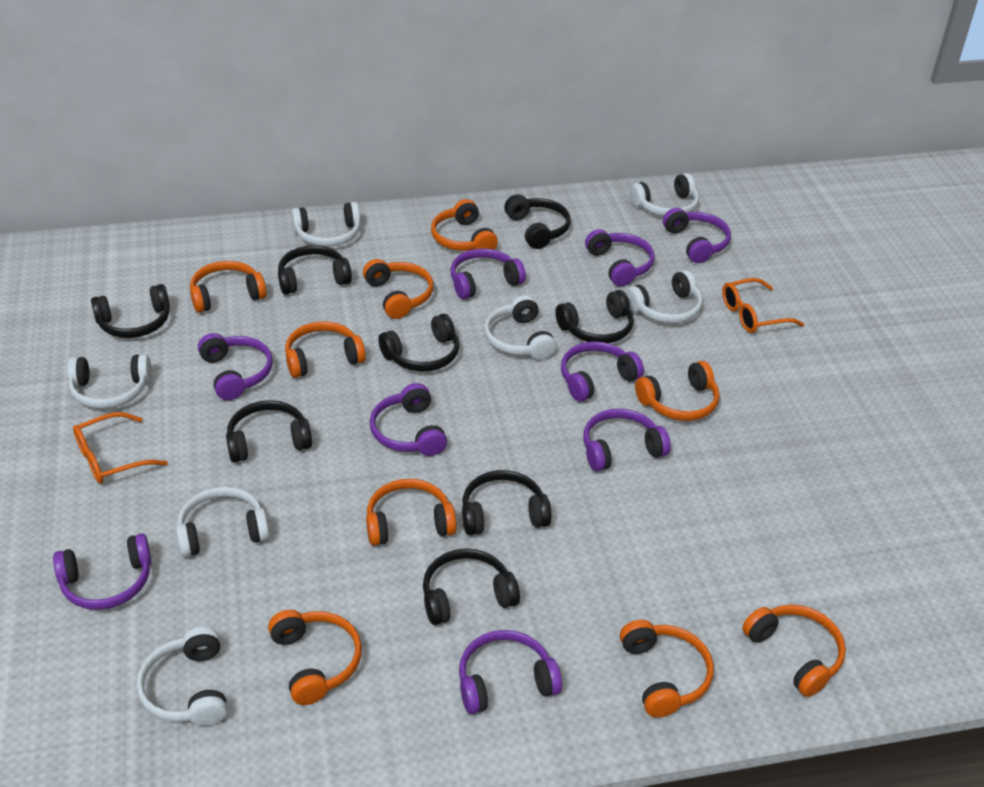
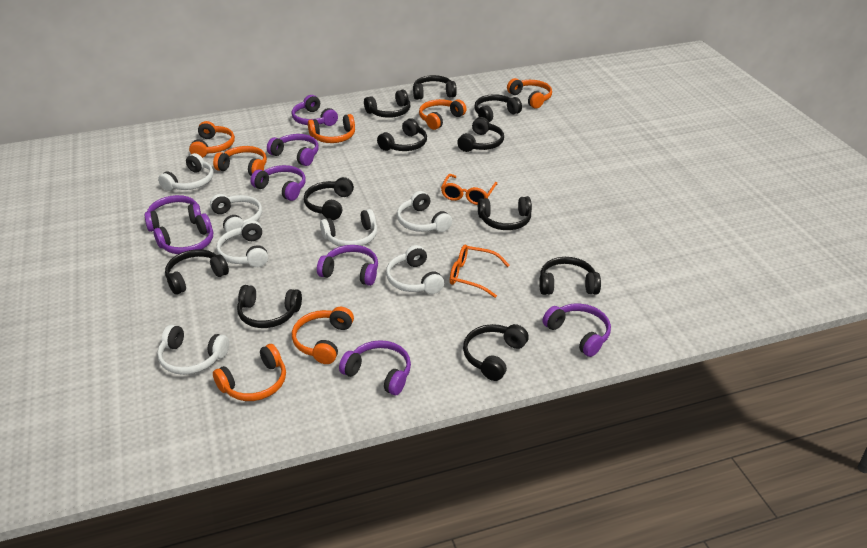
black headphones: 8 -> 11
orange headphones: 9 -> 7
purple headphones: 9 -> 8

